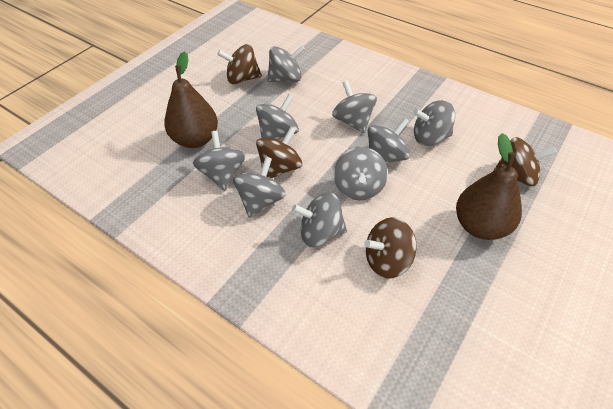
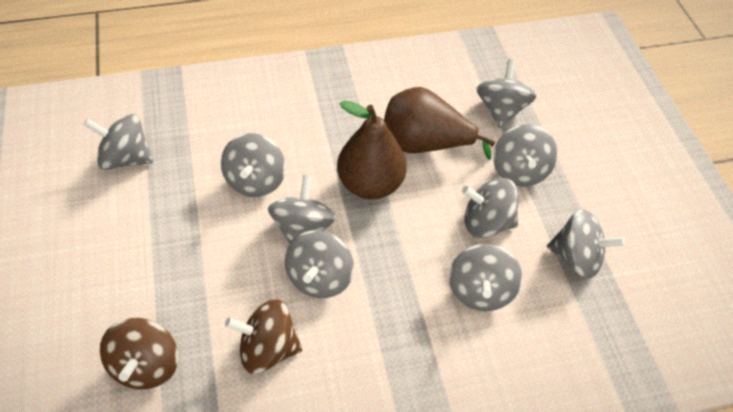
brown spinning top: 4 -> 2

